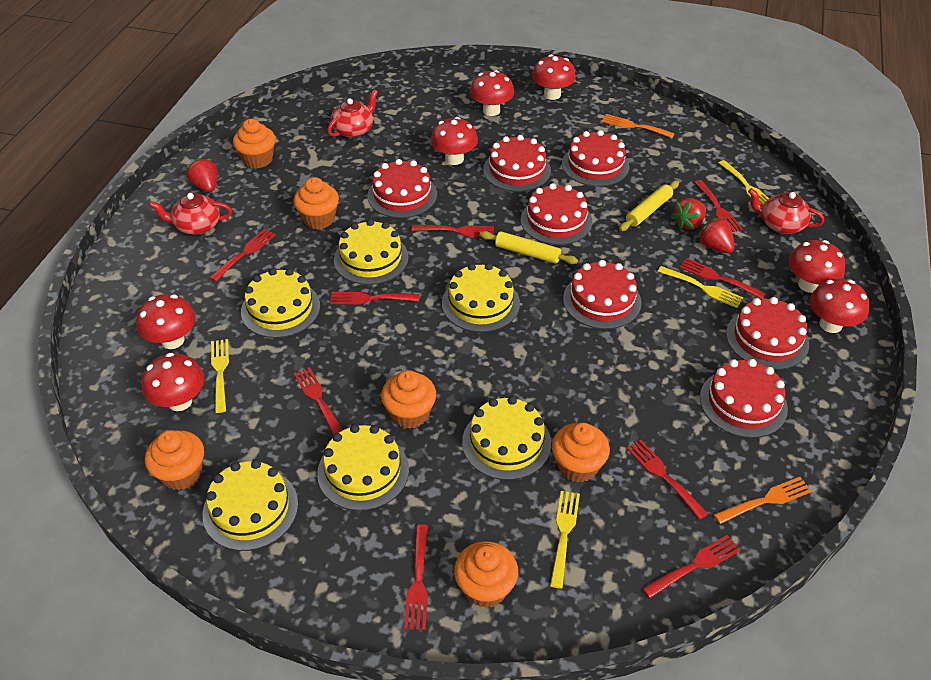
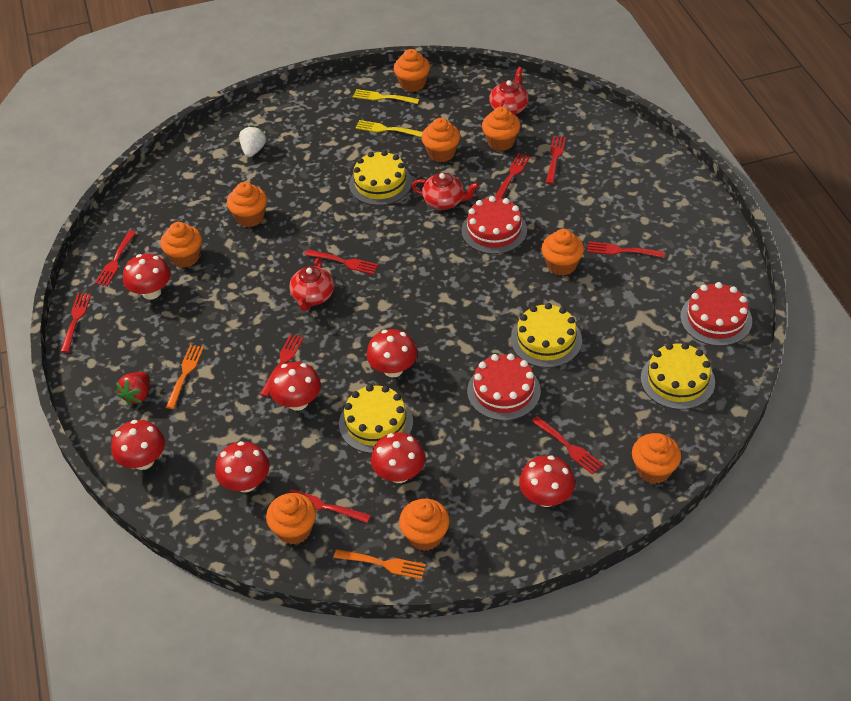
orange cupcake: 6 -> 9
red cake: 7 -> 3
red strawberry: 3 -> 1
white strawberry: 0 -> 1
yellow cake: 6 -> 4
yellow fork: 4 -> 2
yellow rolling pin: 2 -> 0

